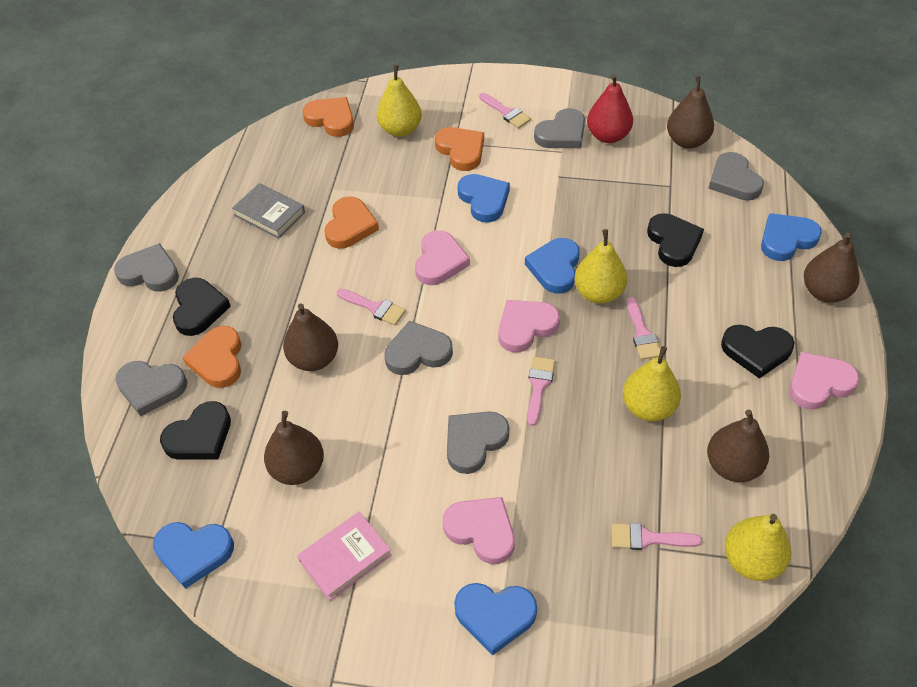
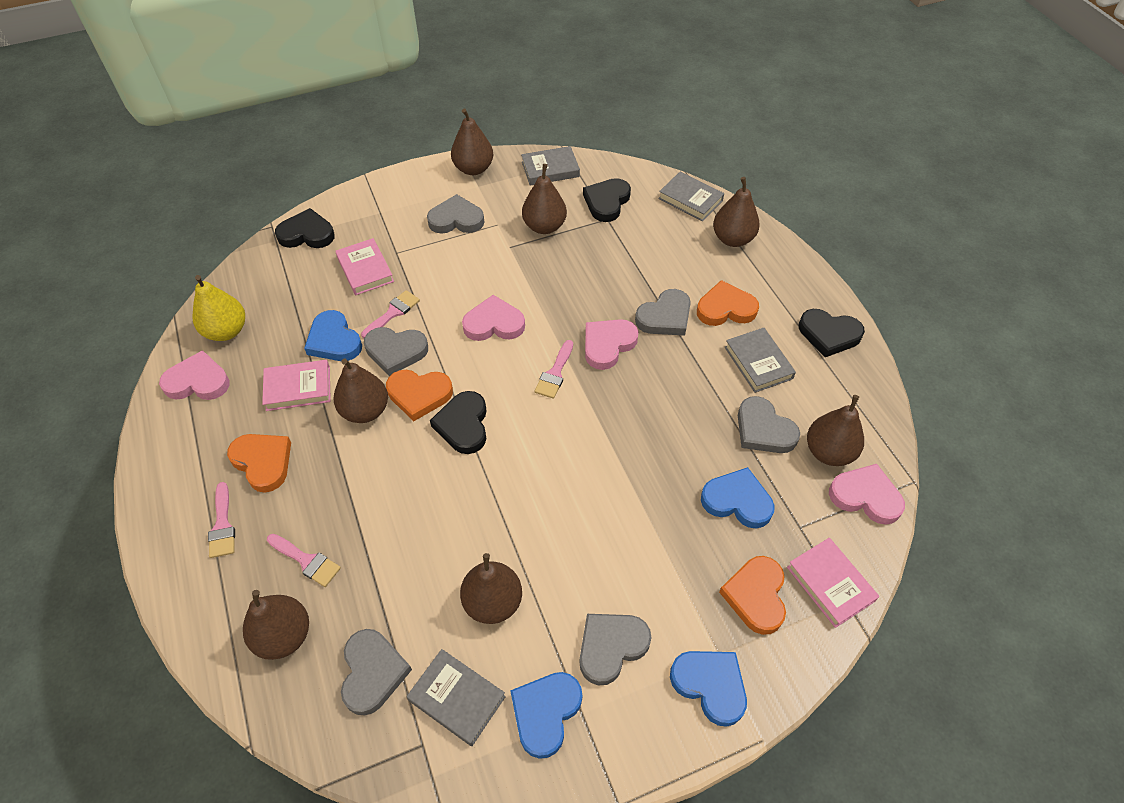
blue heart: 5 -> 4
brown pear: 5 -> 7
grey book: 1 -> 4
pink book: 1 -> 3
pink brush: 5 -> 4
red pear: 1 -> 0
yellow pear: 4 -> 1

